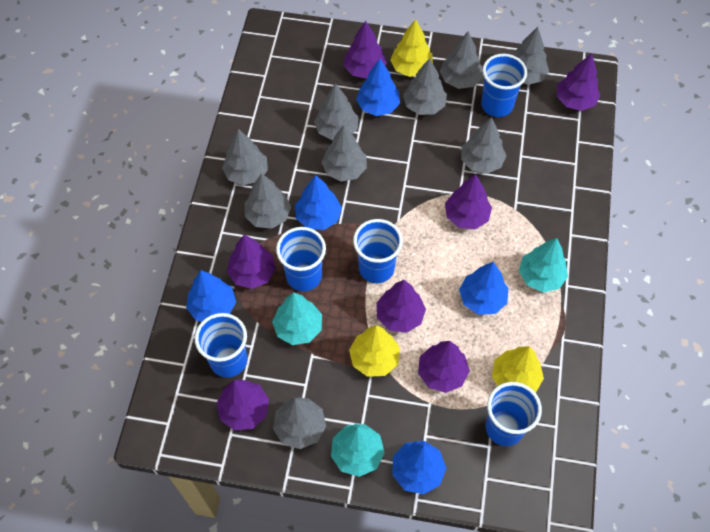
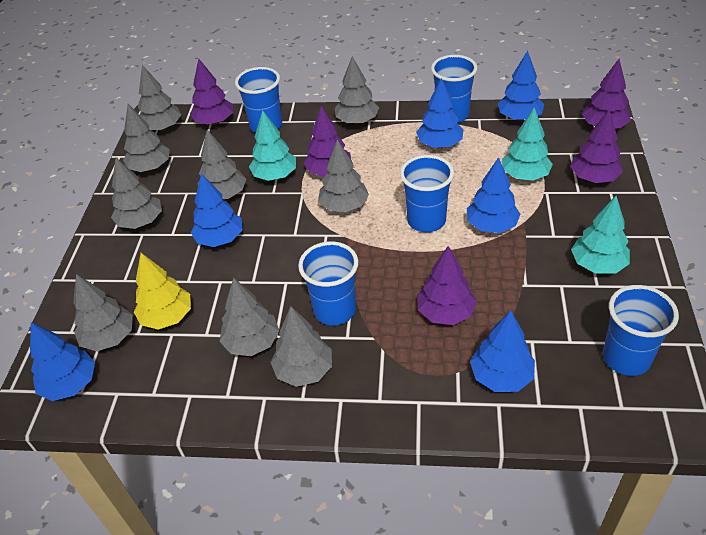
blue tree: 5 -> 6
purple tree: 7 -> 5
yellow tree: 3 -> 1

